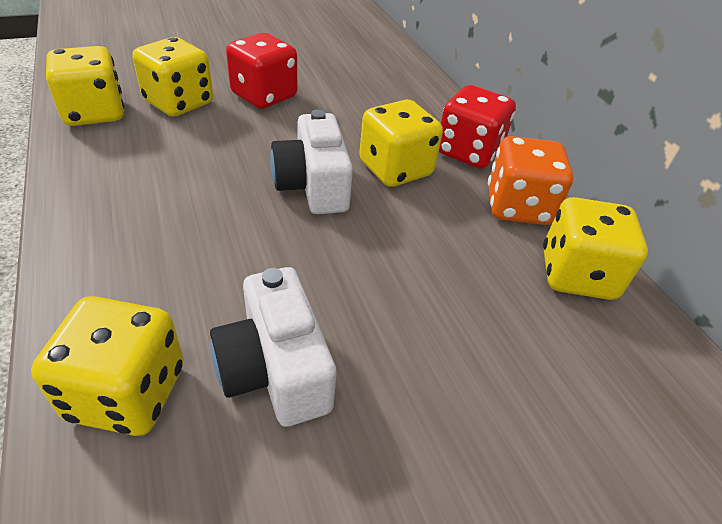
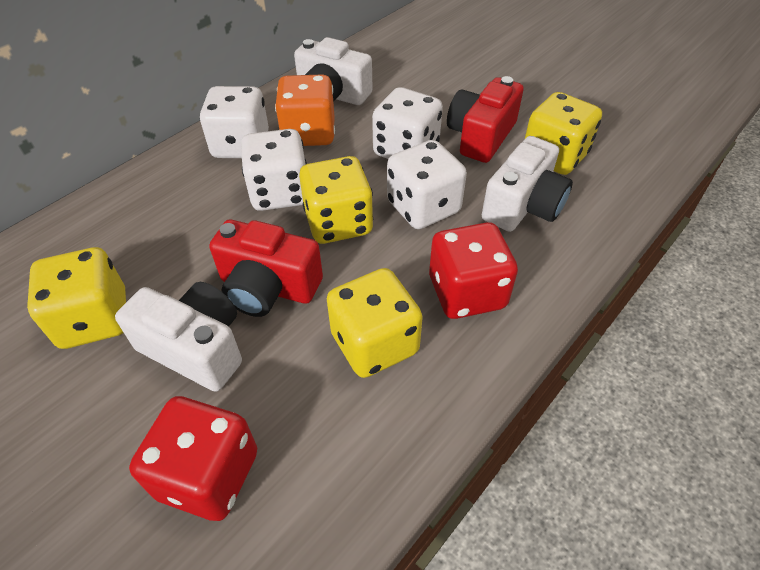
red camera: 0 -> 2
white camera: 2 -> 3
white dice: 0 -> 4
yellow dice: 5 -> 4

